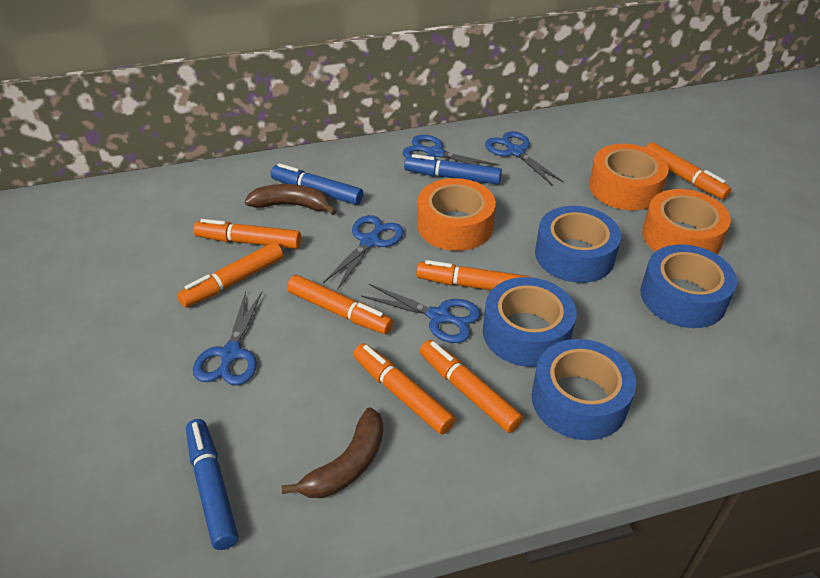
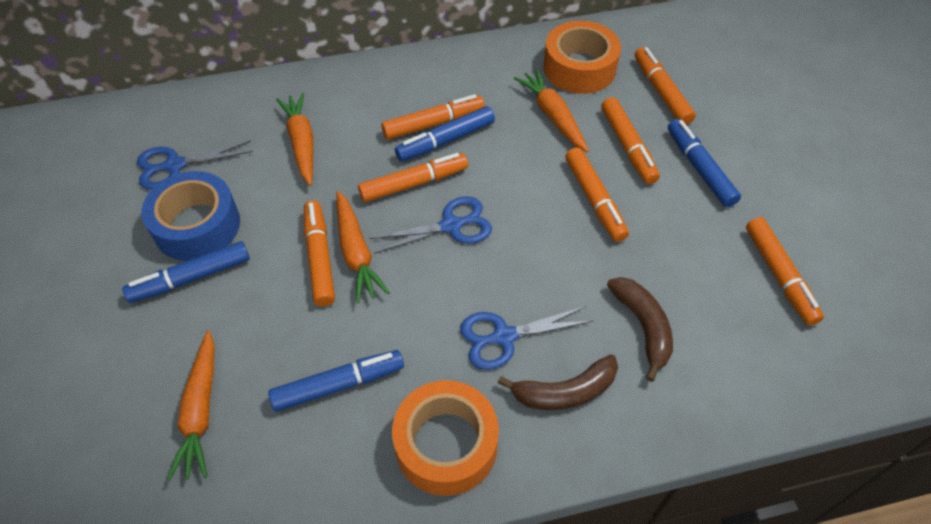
blue marker: 3 -> 4
blue scissors: 5 -> 3
blue tape: 4 -> 1
orange carrot: 0 -> 4
orange tape: 3 -> 2

